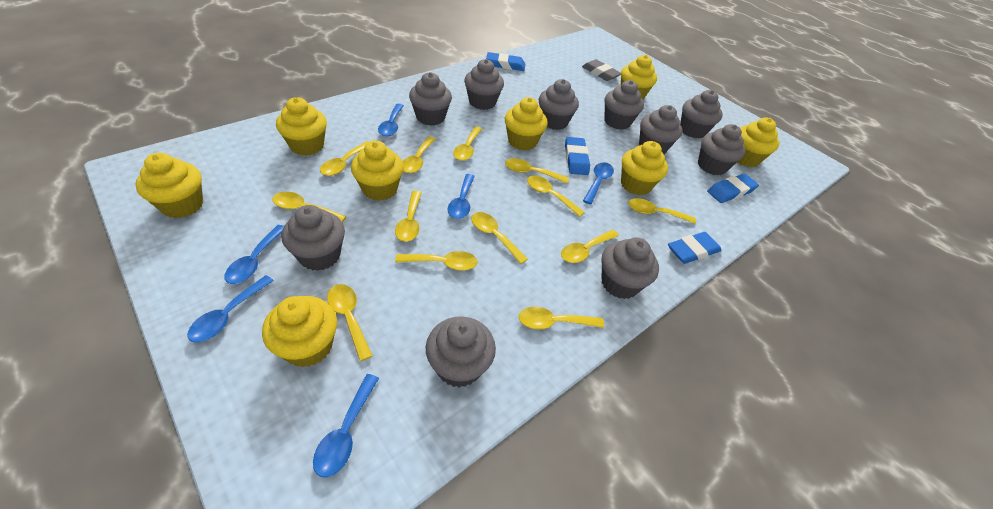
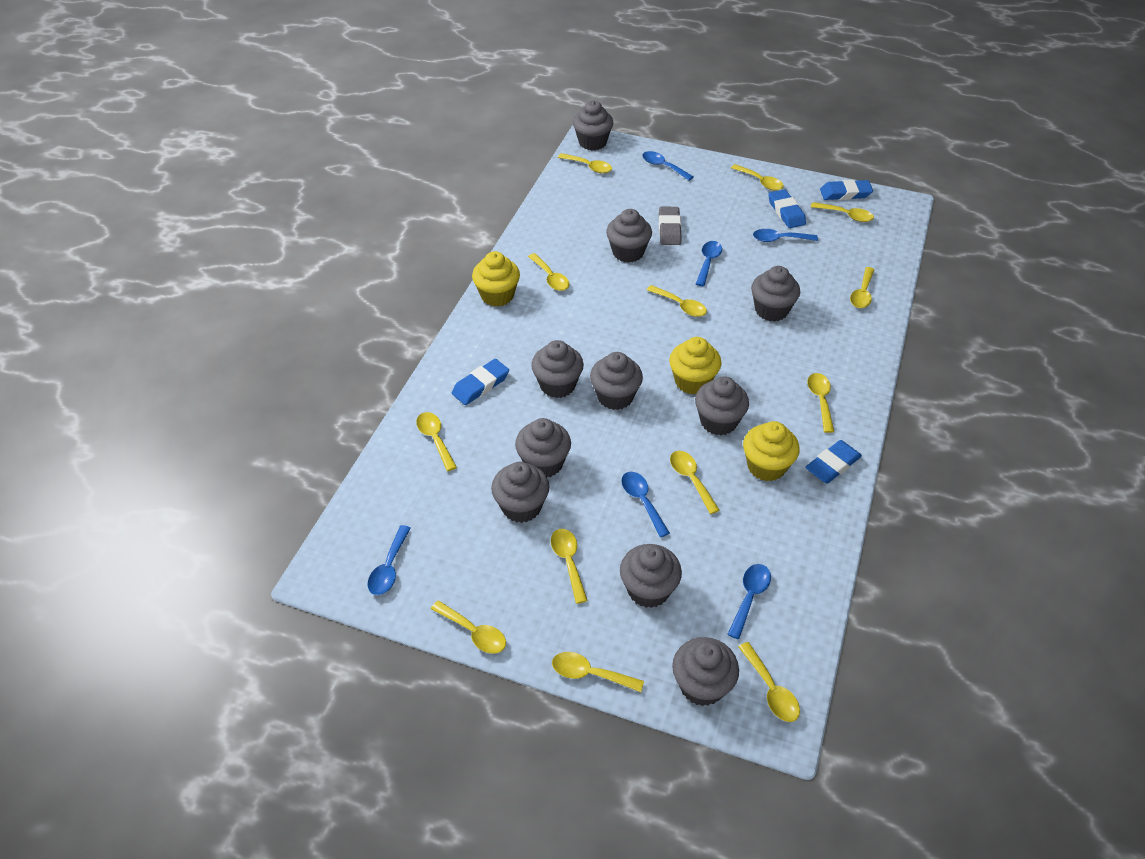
yellow cupcake: 8 -> 3

